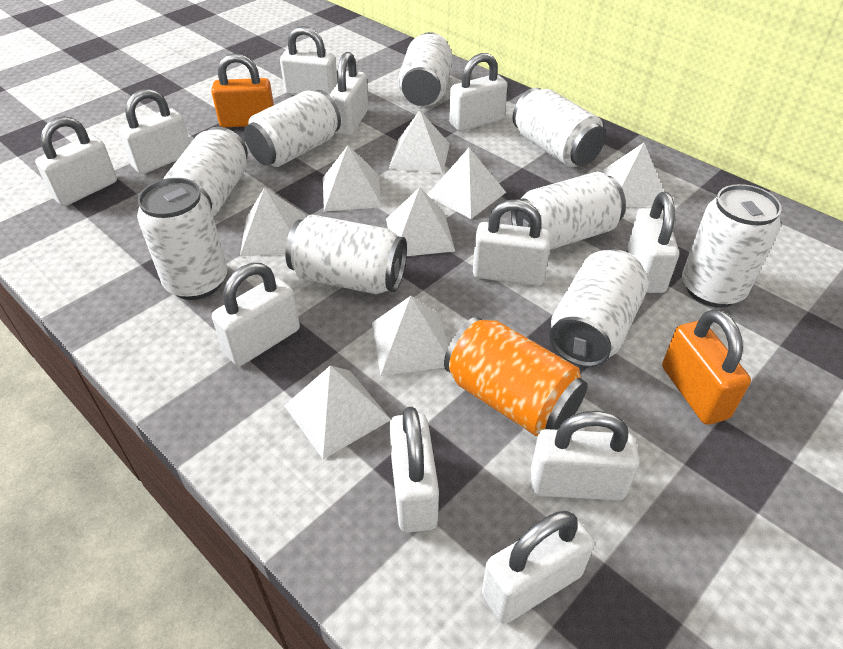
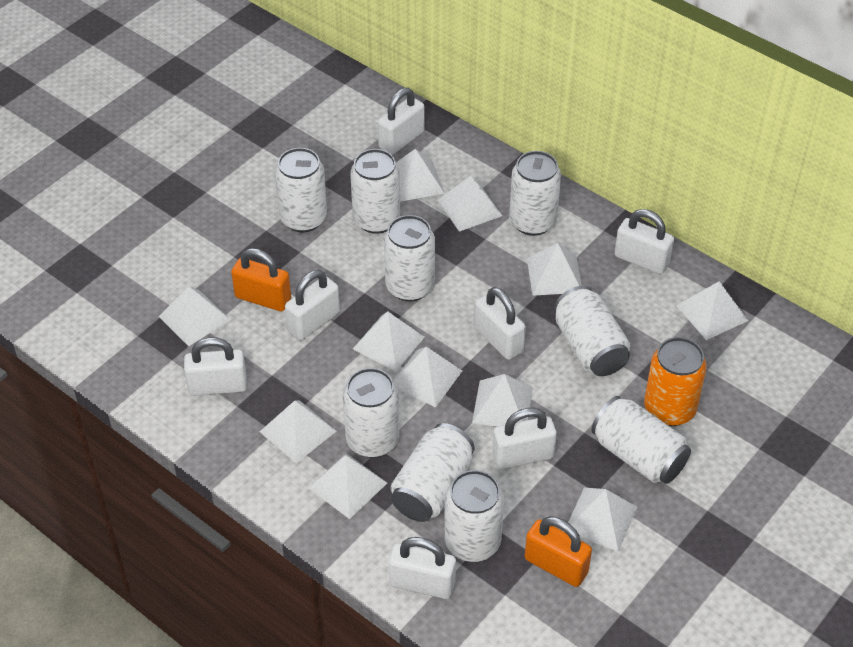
white padlock: 11 -> 7
white pyramid: 8 -> 11

